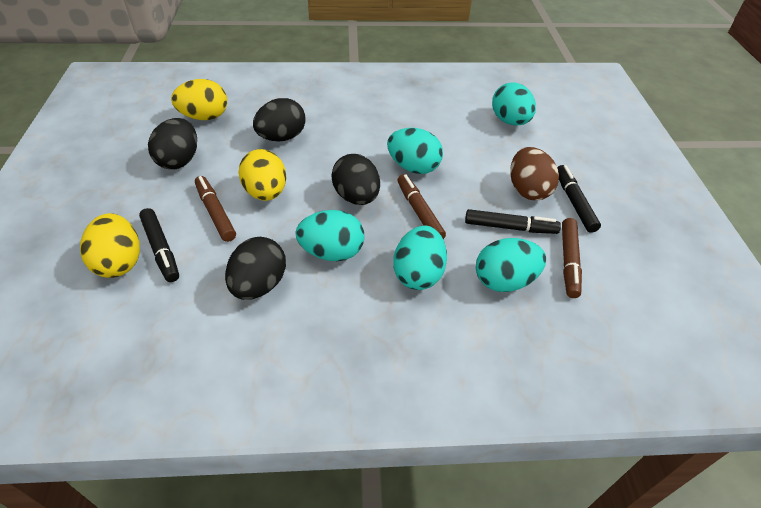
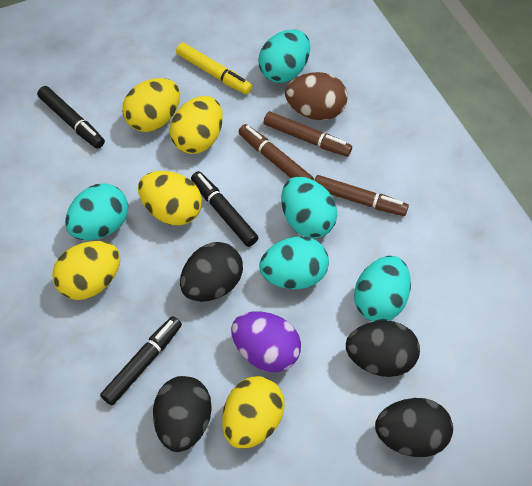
purple egg: 0 -> 1
yellow egg: 3 -> 5
yellow marker: 0 -> 1

